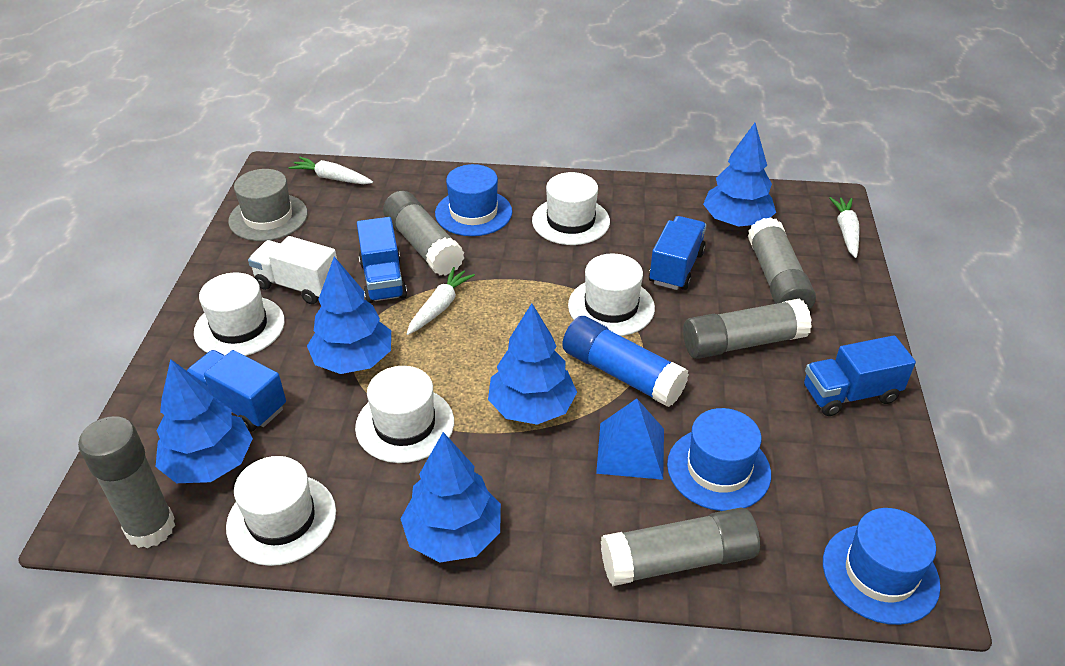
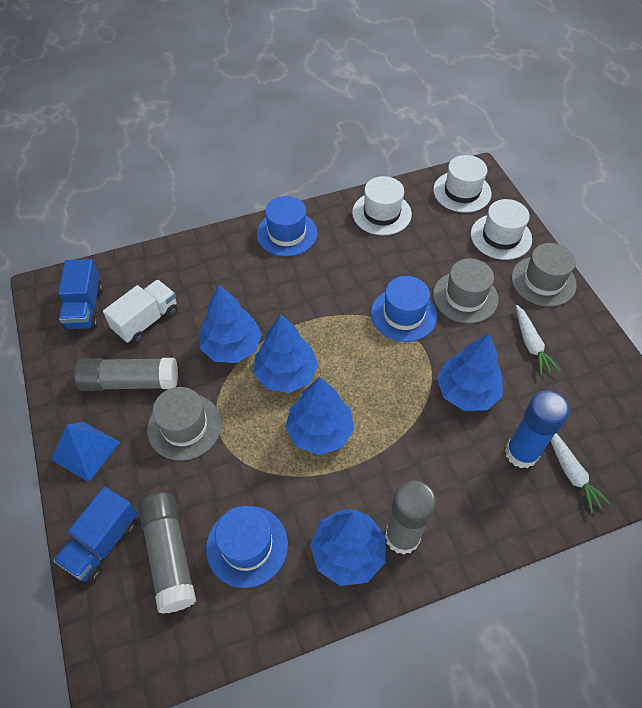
blue truck: 4 -> 2
grey glue stick: 5 -> 3
grey hat: 1 -> 3
white carrot: 3 -> 2
white hat: 5 -> 3

